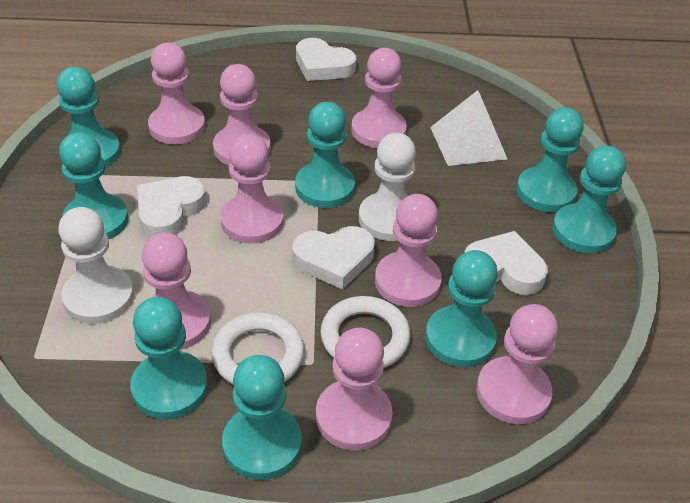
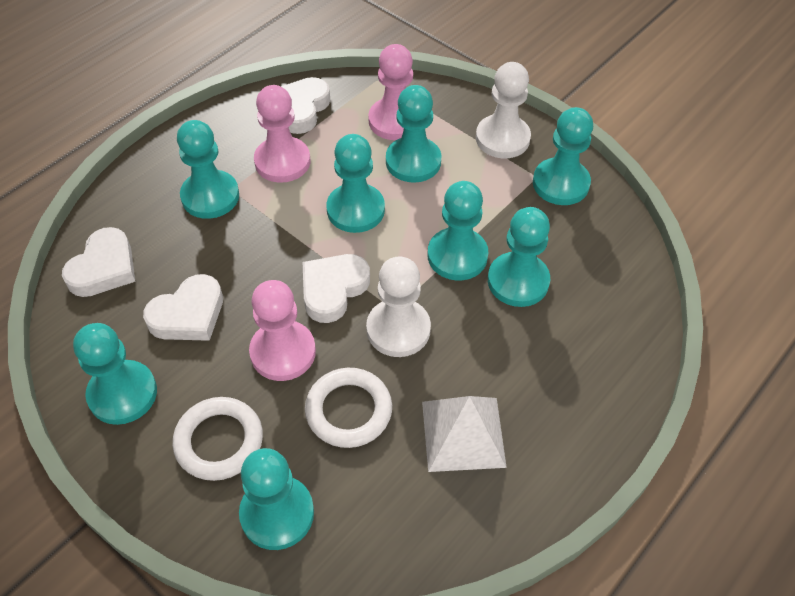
pink pawn: 8 -> 3

